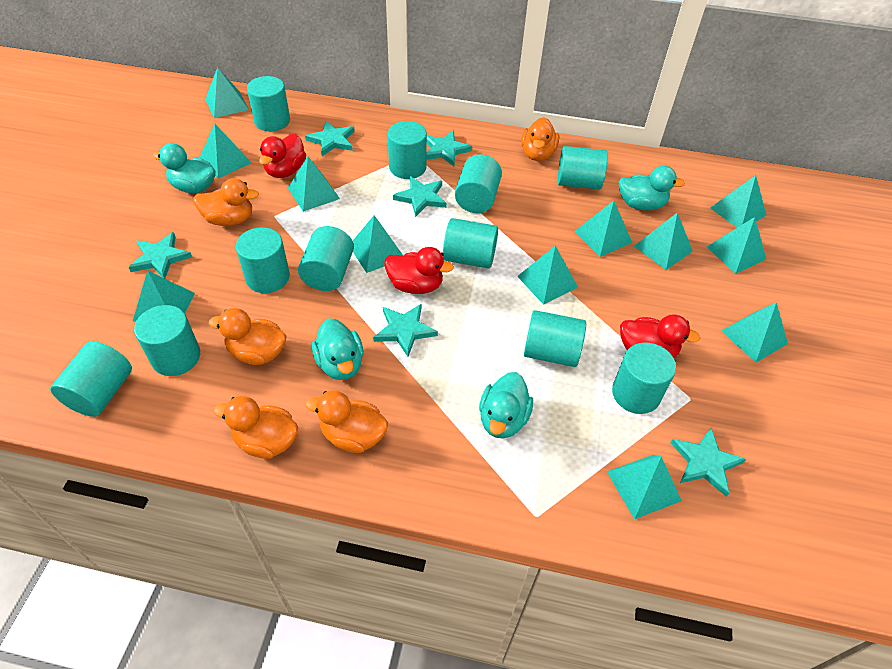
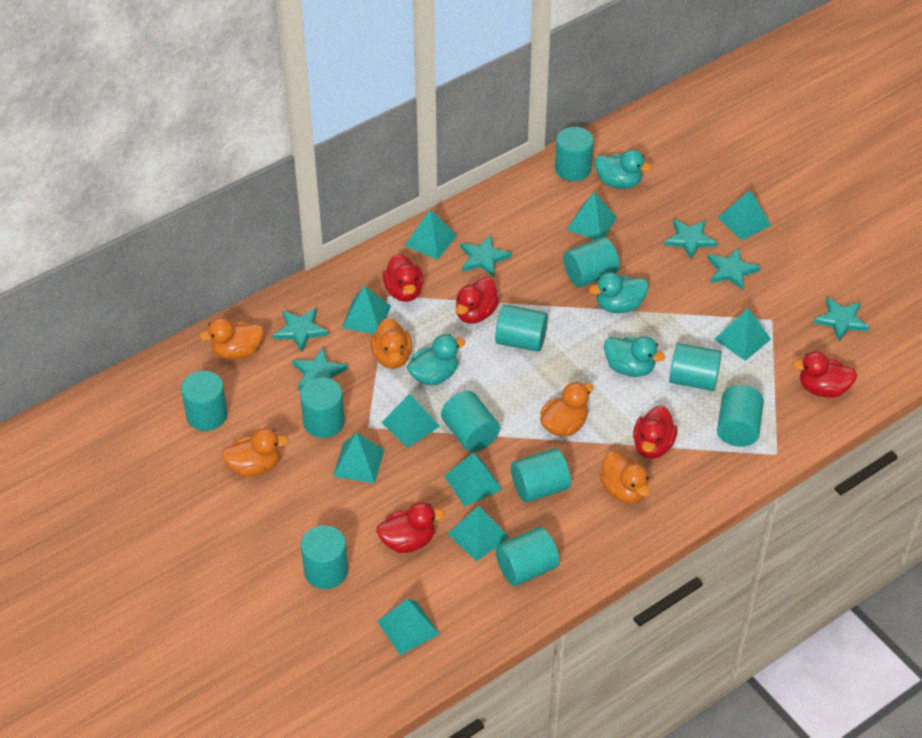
red duck: 3 -> 5
turquoise pyramid: 12 -> 10

